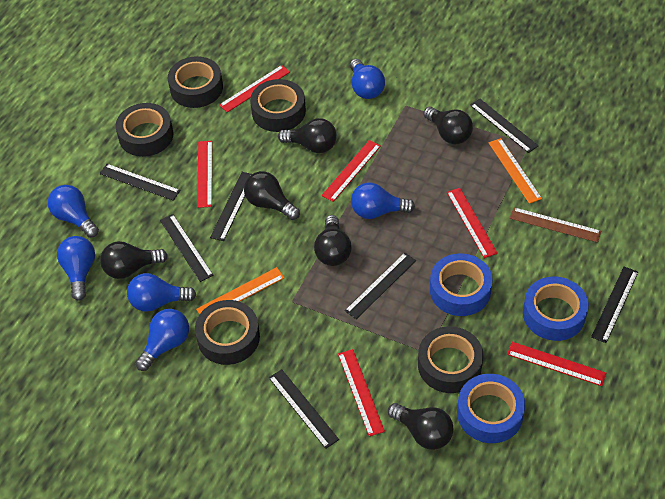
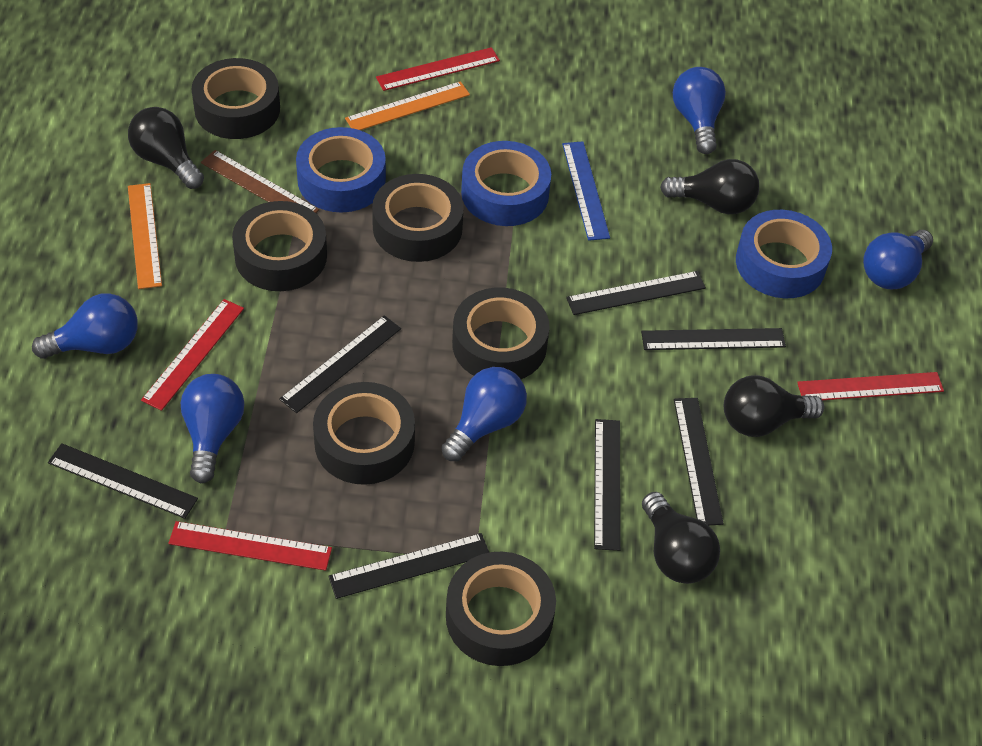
black light bulb: 6 -> 4
black tape: 5 -> 6
blue light bulb: 6 -> 5
blue ruler: 0 -> 1
red ruler: 6 -> 4

